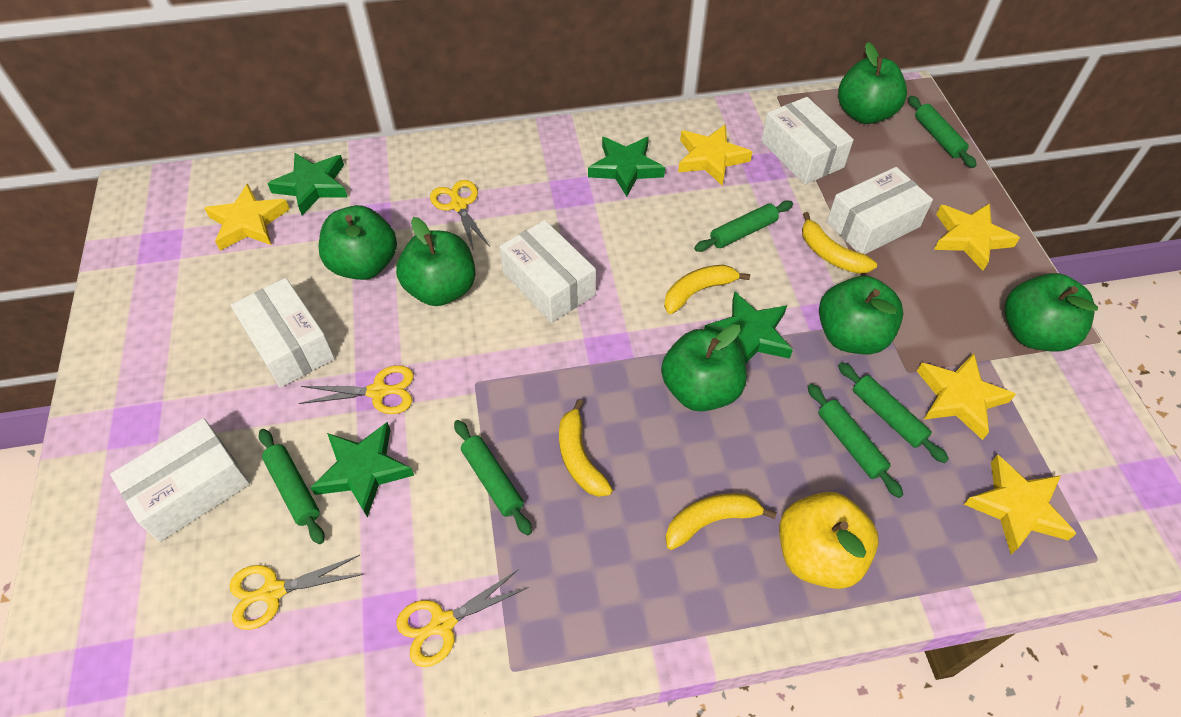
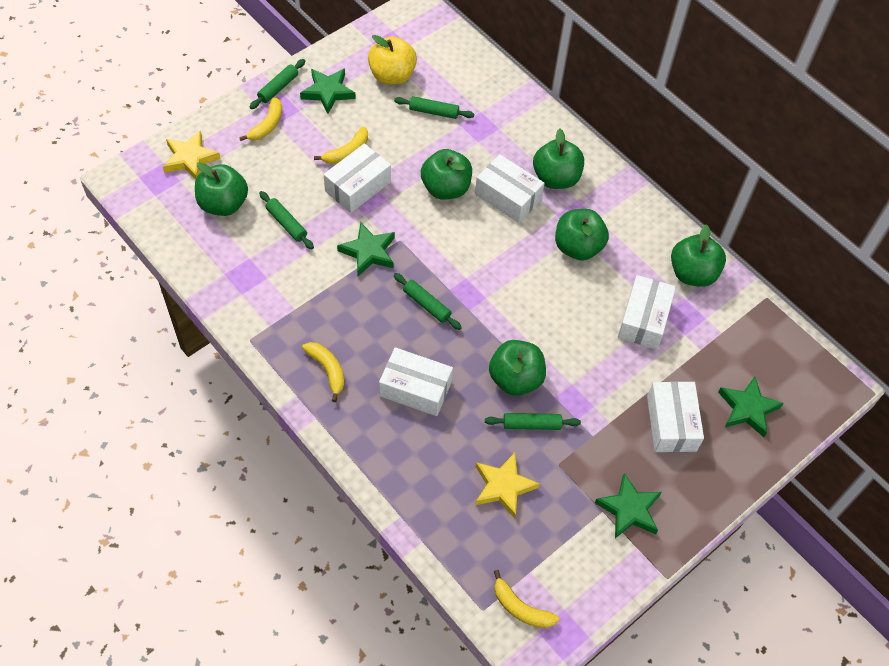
green rolling pin: 6 -> 5
yellow scissors: 4 -> 0
yellow star: 5 -> 2

